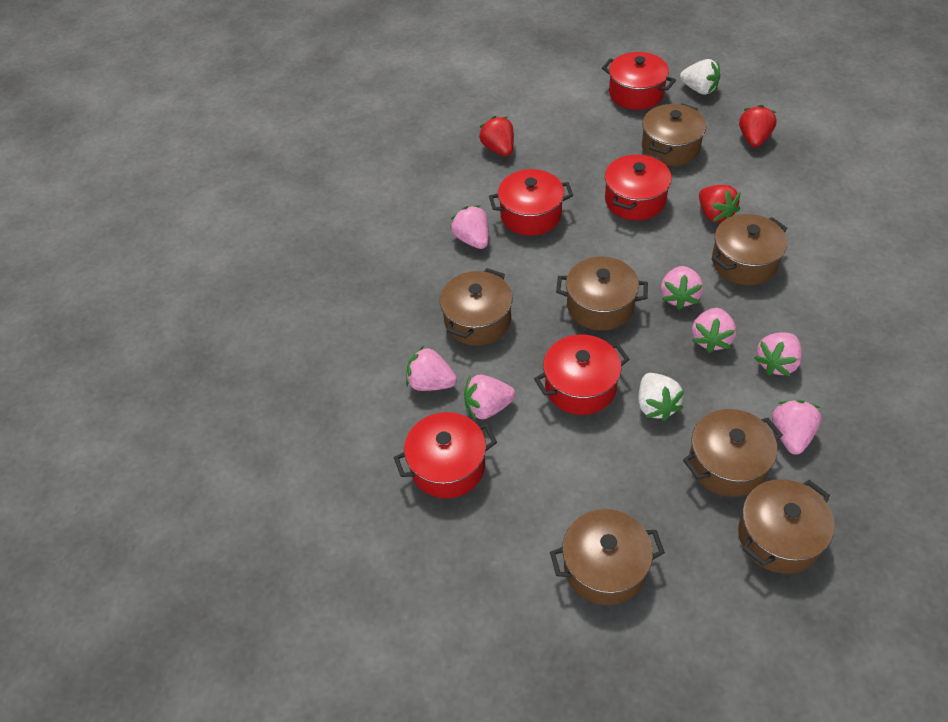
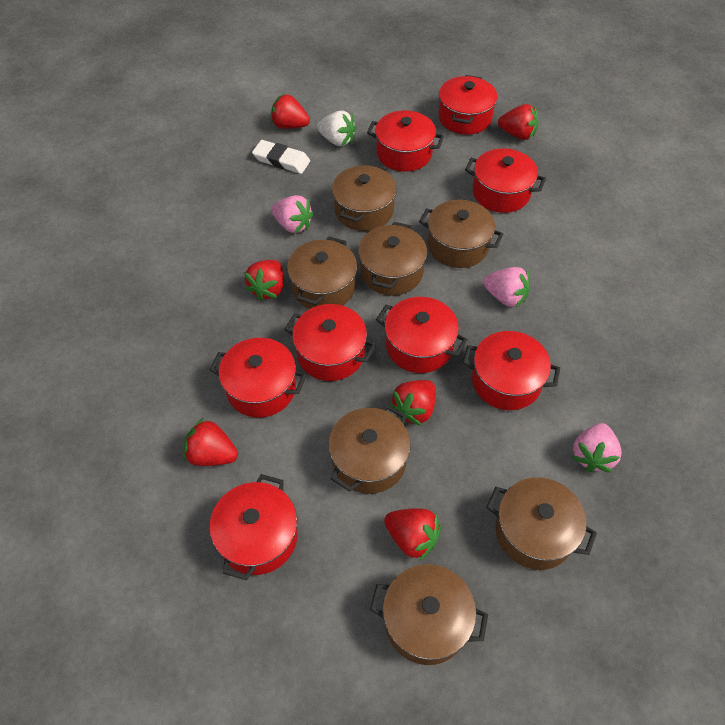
pink strawberry: 7 -> 3
red pot: 5 -> 8
red strawberry: 3 -> 6
white eraser: 0 -> 1
white strawberry: 2 -> 1

